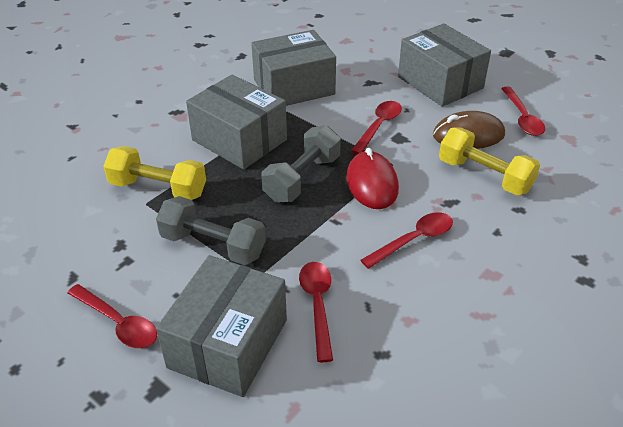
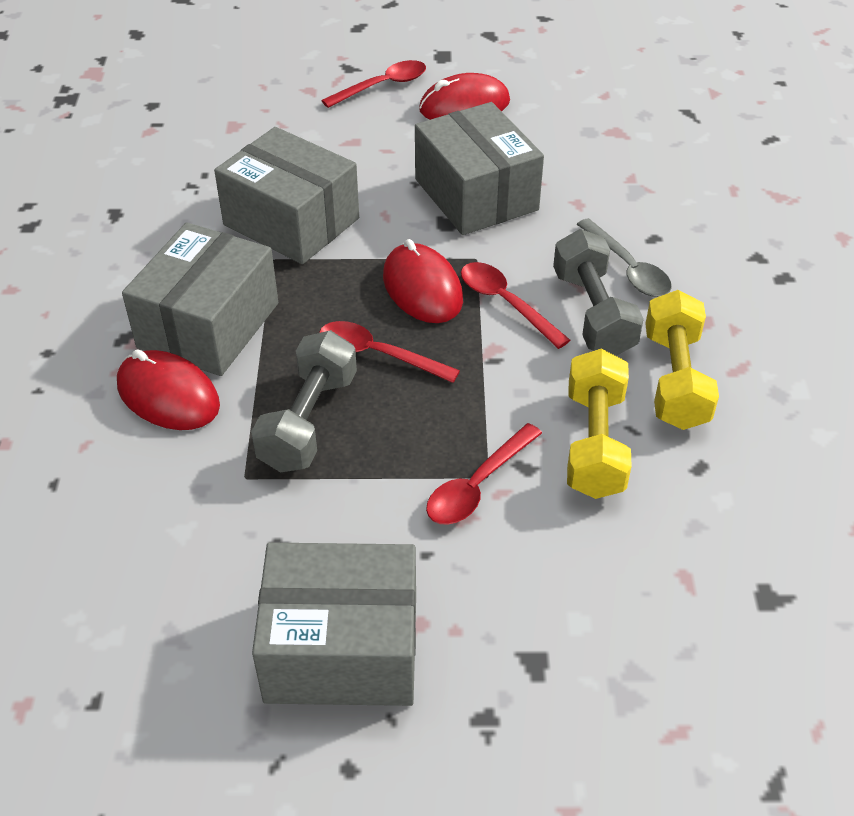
brown mouse: 1 -> 0
grey spoon: 0 -> 1
red mouse: 1 -> 3
red spoon: 5 -> 4

